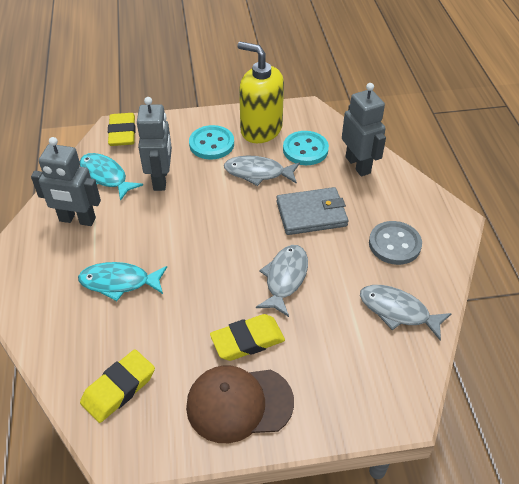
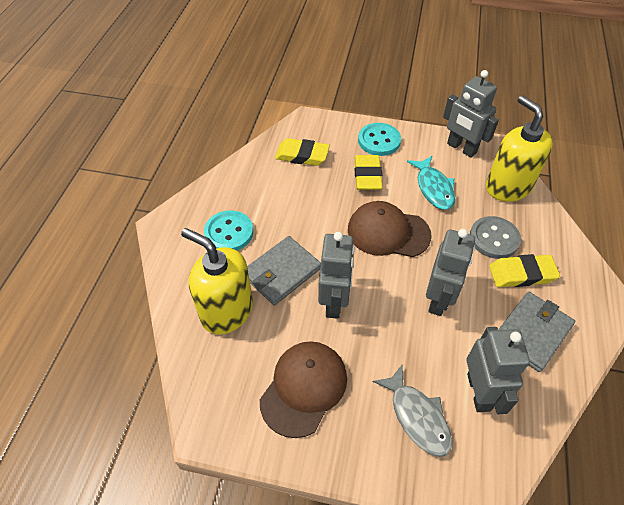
brown cap: 1 -> 2
grey fish: 3 -> 1
grey robot: 3 -> 4
grey wallet: 1 -> 2
turquoise fish: 2 -> 1
yellow soap dispenser: 1 -> 2

